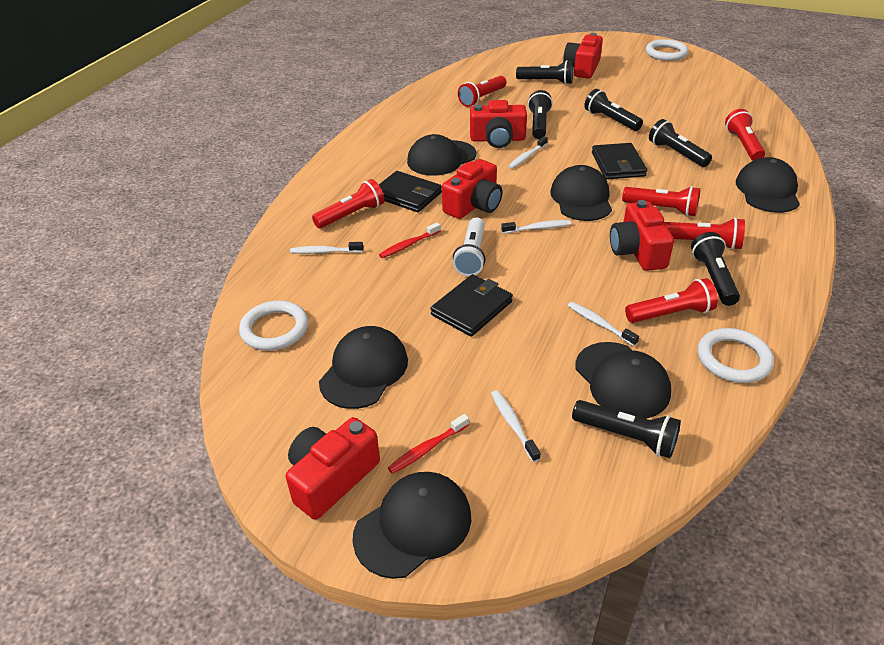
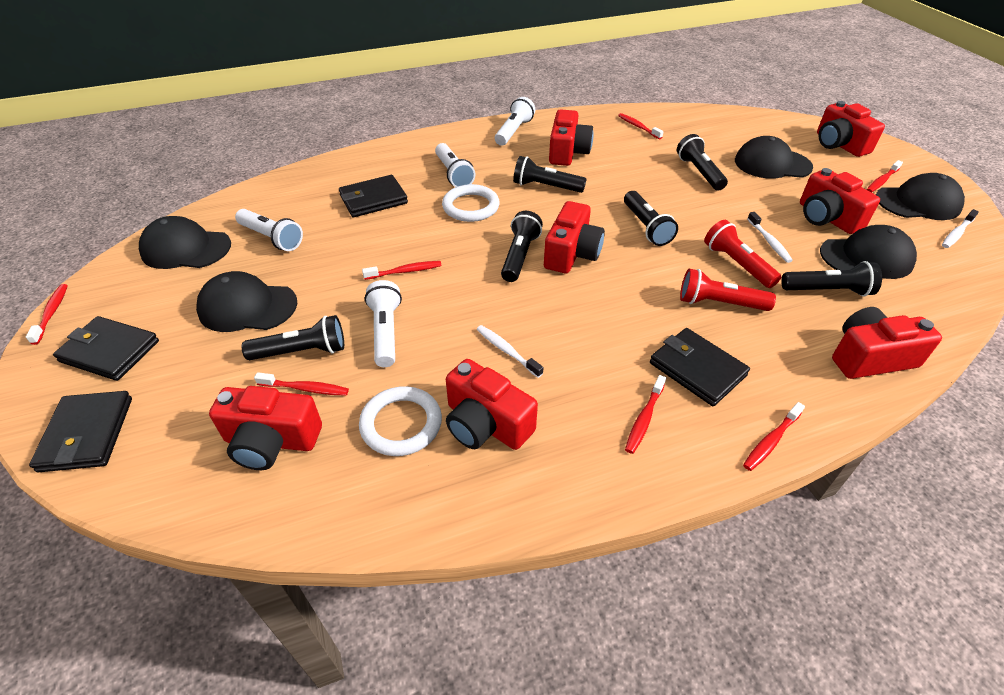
black cap: 6 -> 5
black wallet: 3 -> 4
red camera: 5 -> 7
red flashlight: 6 -> 2
red toothbrush: 2 -> 7
white flashlight: 1 -> 4
white ring: 3 -> 2
white toothbrush: 5 -> 3

